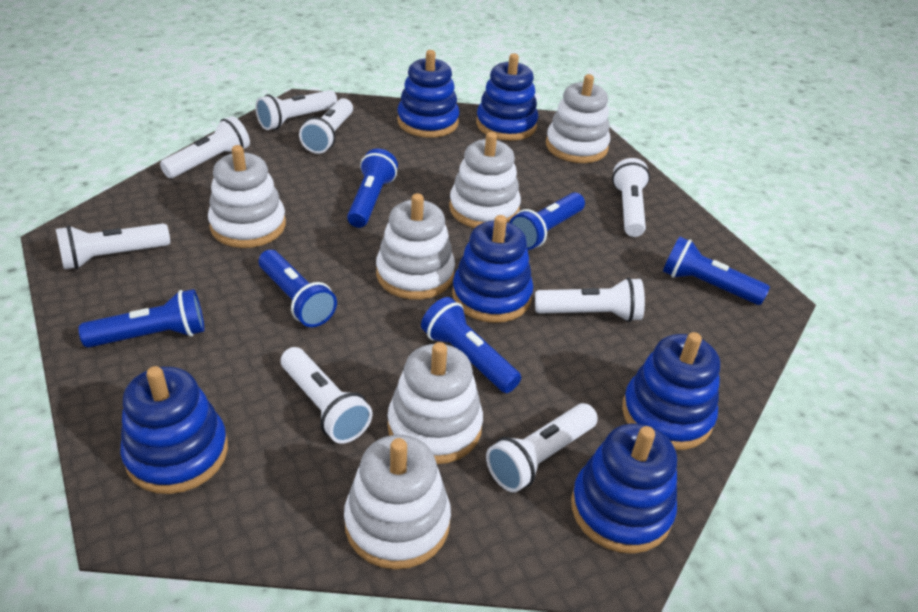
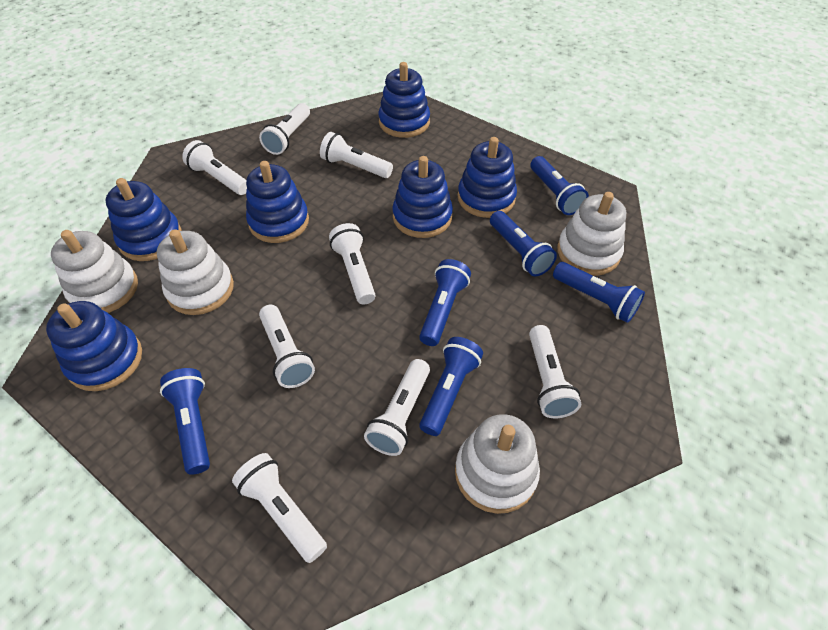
white stacking toy: 6 -> 4

